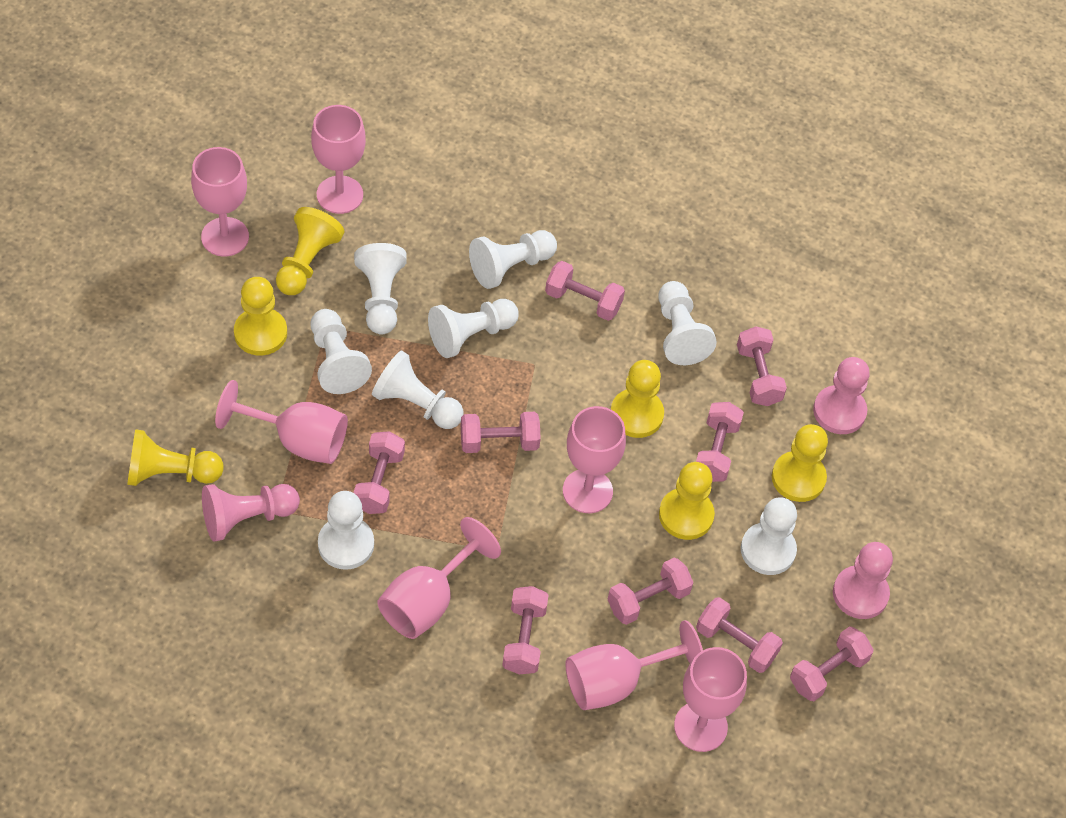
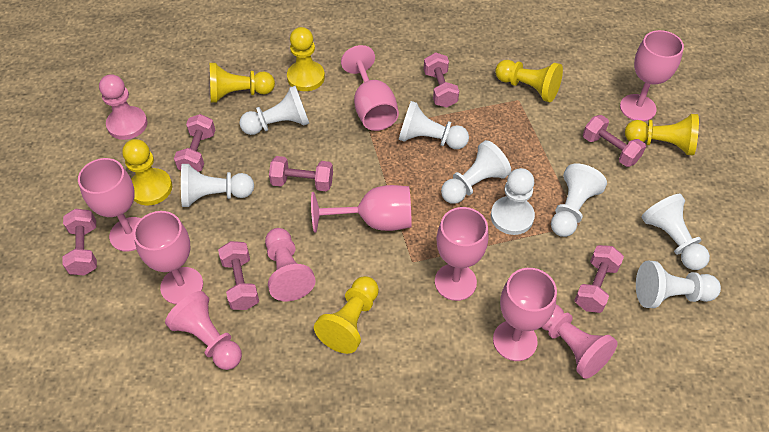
pink dumbbell: 9 -> 7
pink pawn: 3 -> 4

